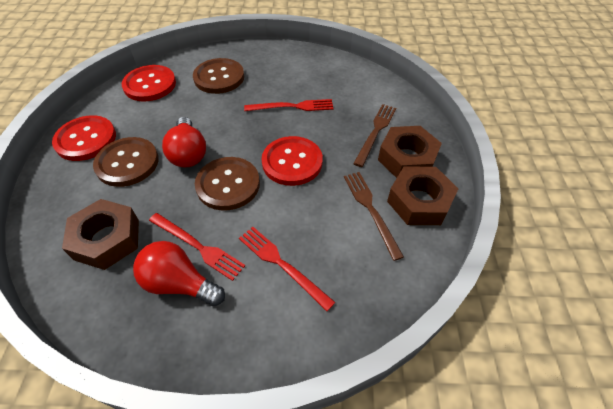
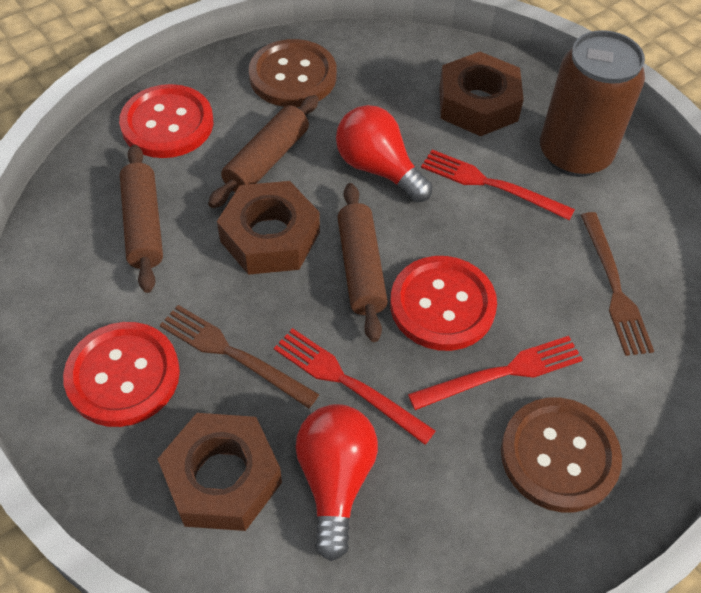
brown button: 3 -> 2
brown can: 0 -> 1
brown rolling pin: 0 -> 3

